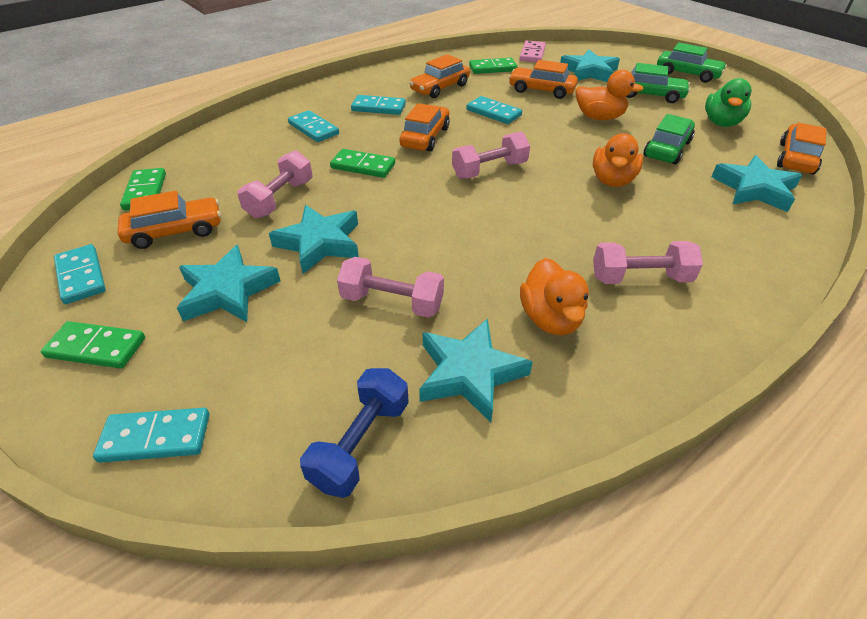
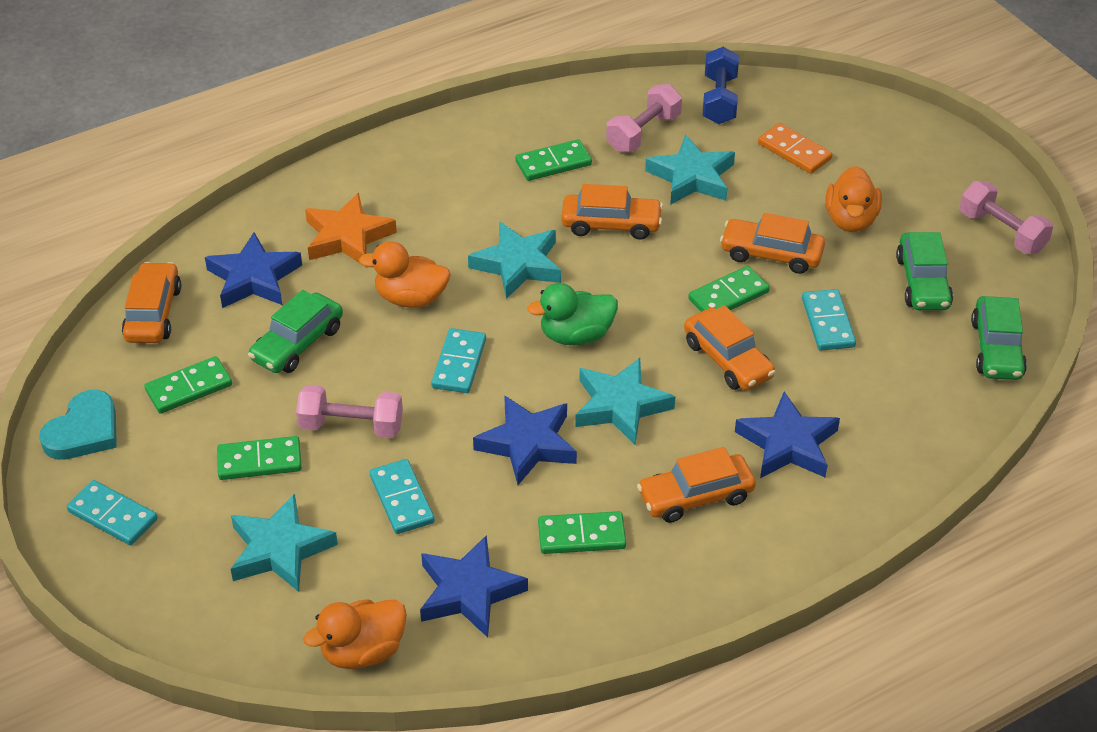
blue star: 0 -> 4
green domino: 4 -> 5
orange domino: 0 -> 1
orange star: 0 -> 1
pink domino: 1 -> 0
pink dumbbell: 4 -> 3
turquoise domino: 5 -> 4
turquoise heart: 0 -> 1
turquoise star: 5 -> 4

